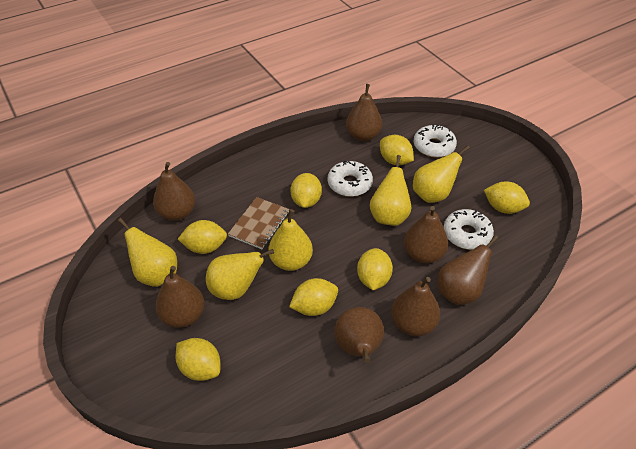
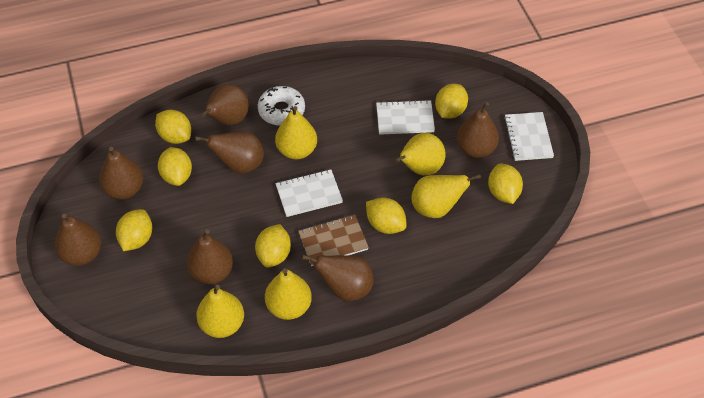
white donut: 3 -> 1
white notebook: 0 -> 3

